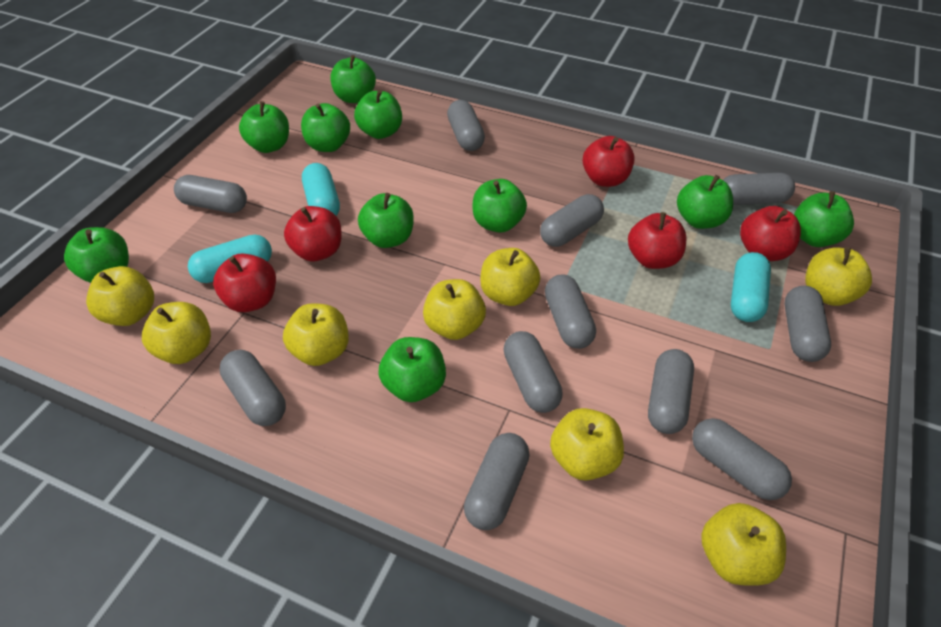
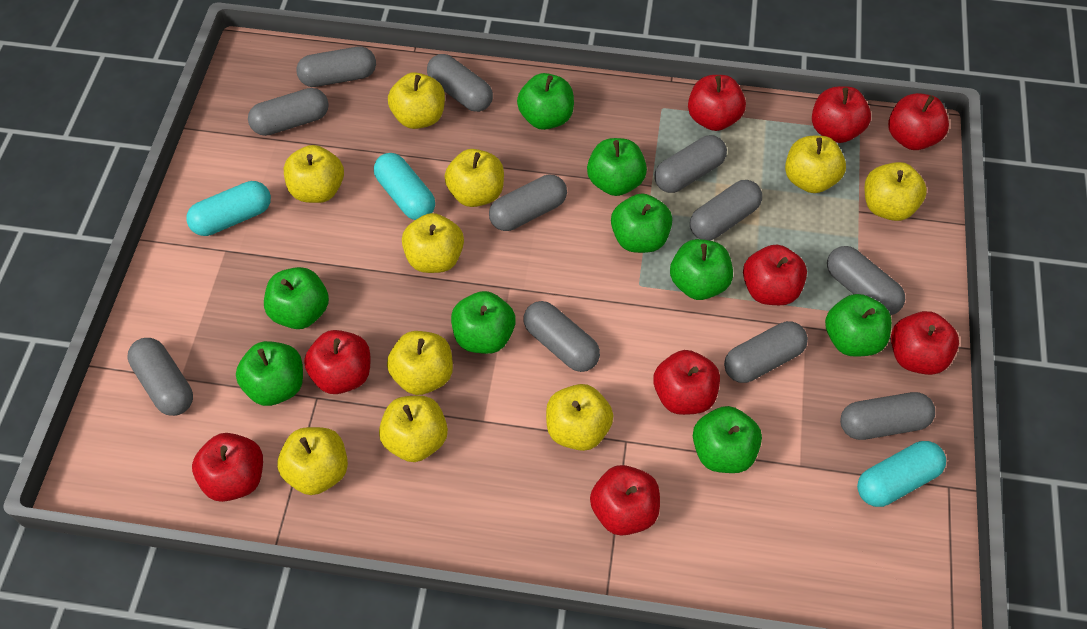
green apple: 10 -> 9
red apple: 5 -> 9
yellow apple: 8 -> 10

